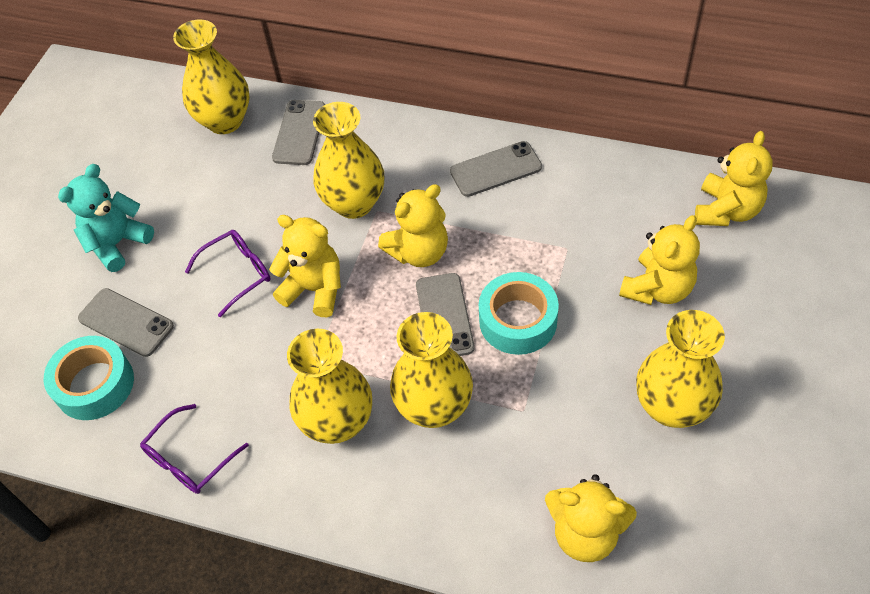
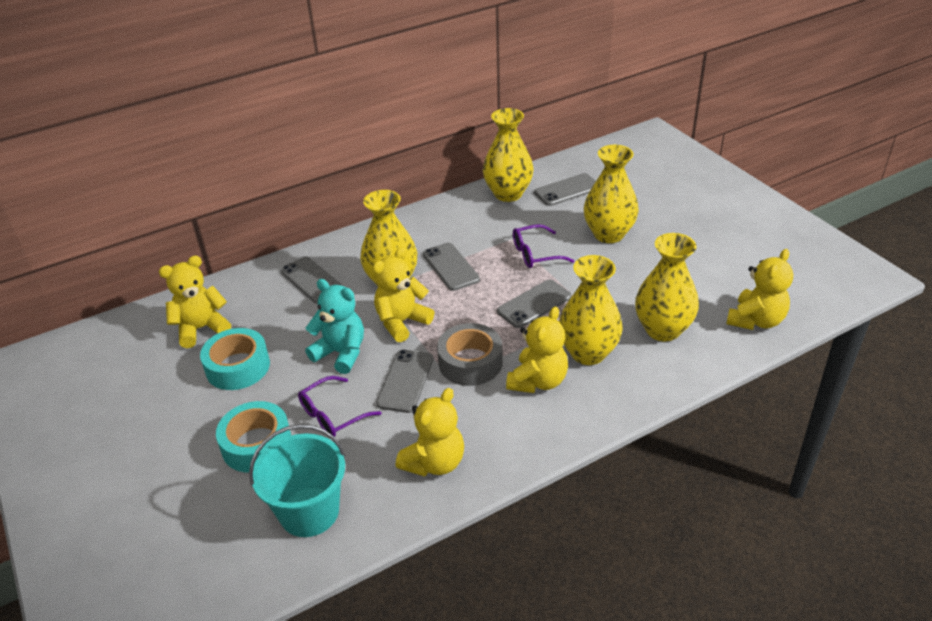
grey phone: 4 -> 5
grey tape: 0 -> 1
turquoise bucket: 0 -> 1

